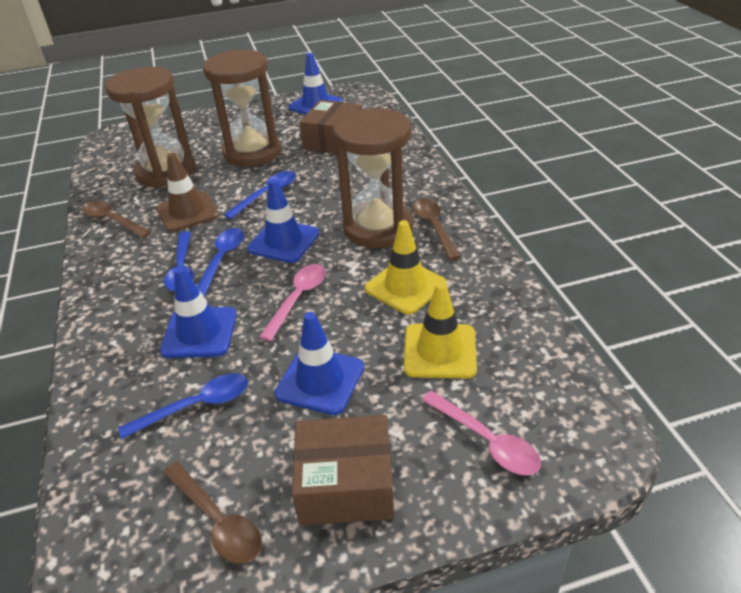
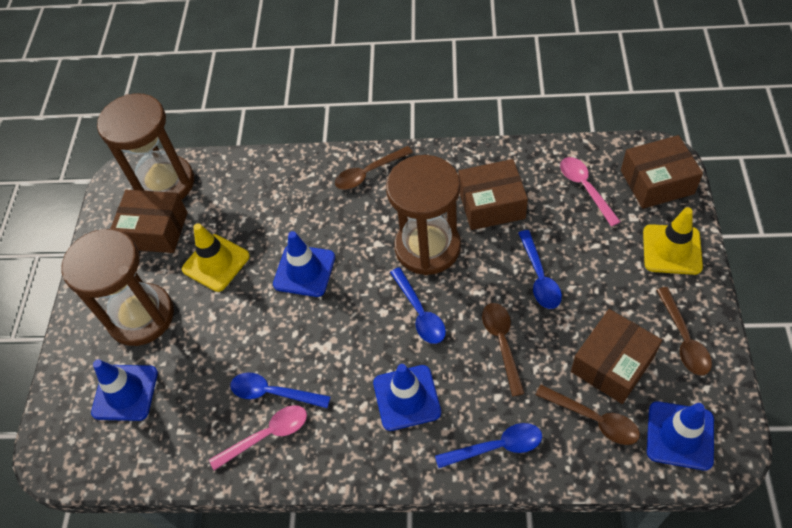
brown box: 2 -> 4
brown spoon: 3 -> 4
brown traffic cone: 1 -> 0

